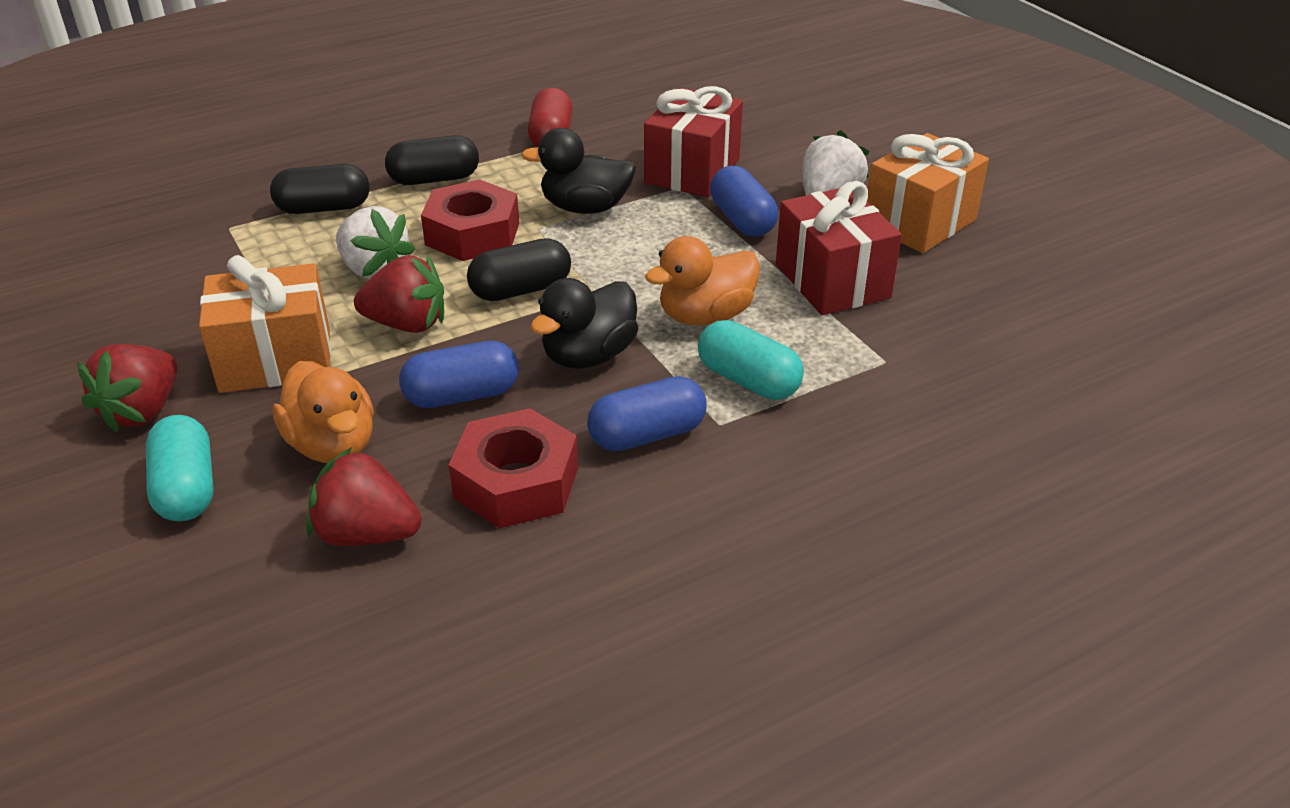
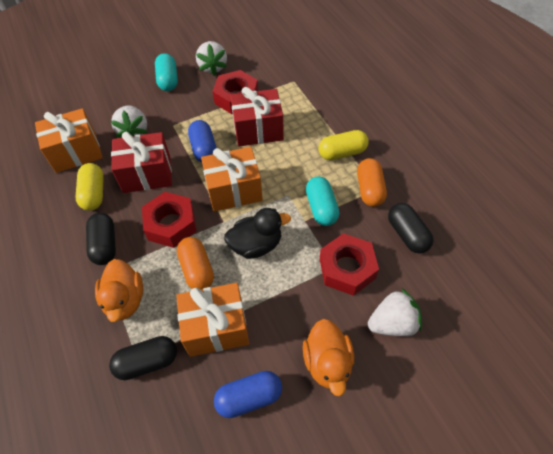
black duck: 2 -> 1
blue capsule: 3 -> 2
orange capsule: 0 -> 2
orange gift: 2 -> 3
red capsule: 1 -> 0
red nut: 2 -> 3
red strawberry: 3 -> 0
white strawberry: 2 -> 3
yellow capsule: 0 -> 2

